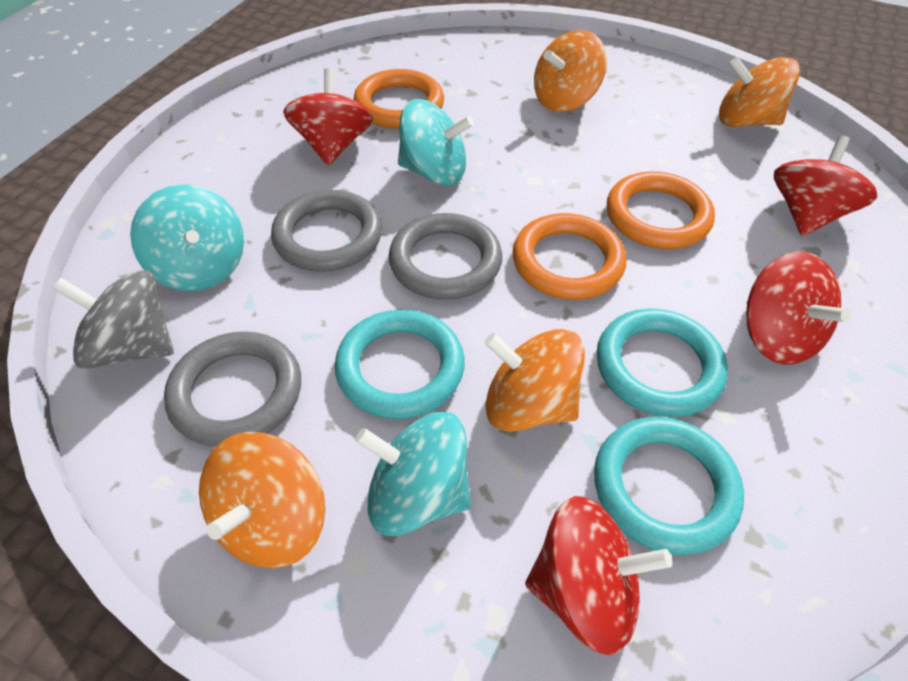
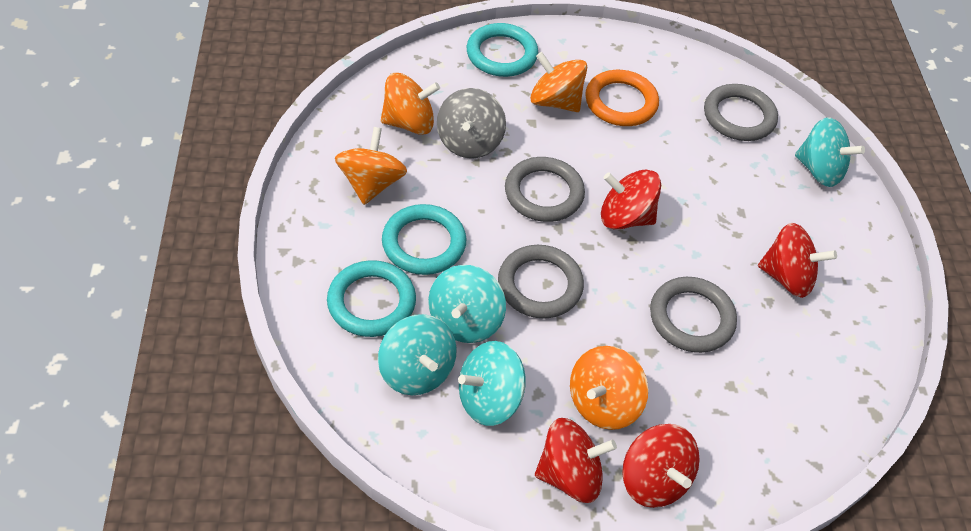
grey ring: 3 -> 4
orange ring: 3 -> 1
turquoise spinning top: 3 -> 4

